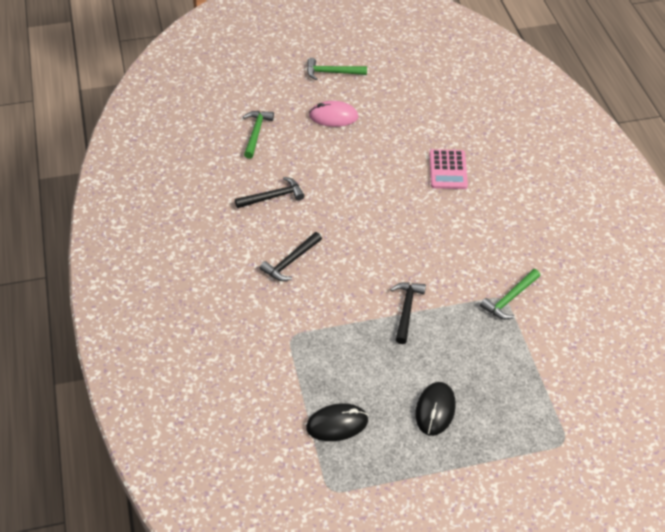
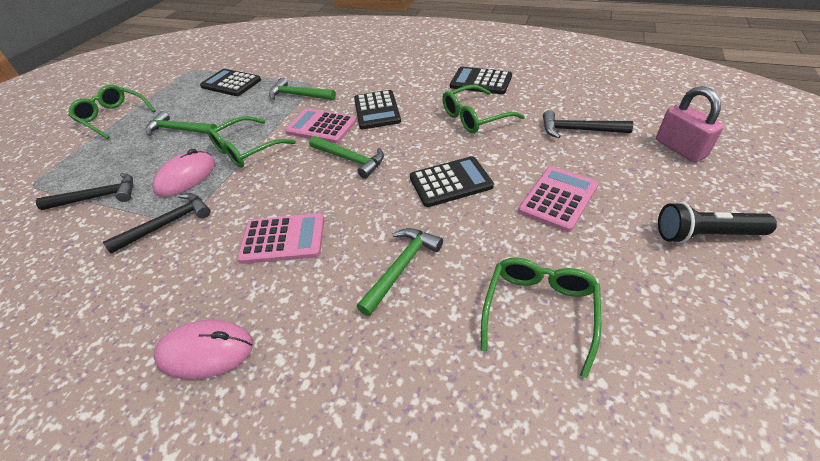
black calculator: 0 -> 4
black flashlight: 0 -> 1
black mouse: 2 -> 0
green glasses: 0 -> 4
green hammer: 3 -> 4
pink calculator: 1 -> 3
pink mouse: 1 -> 2
pink padlock: 0 -> 1

